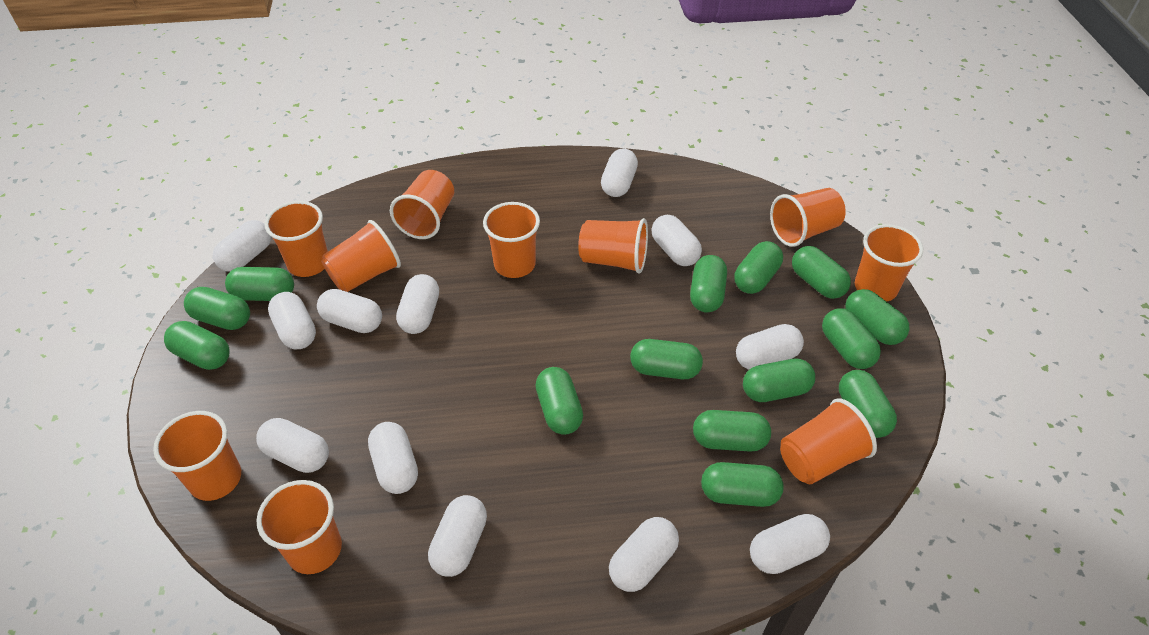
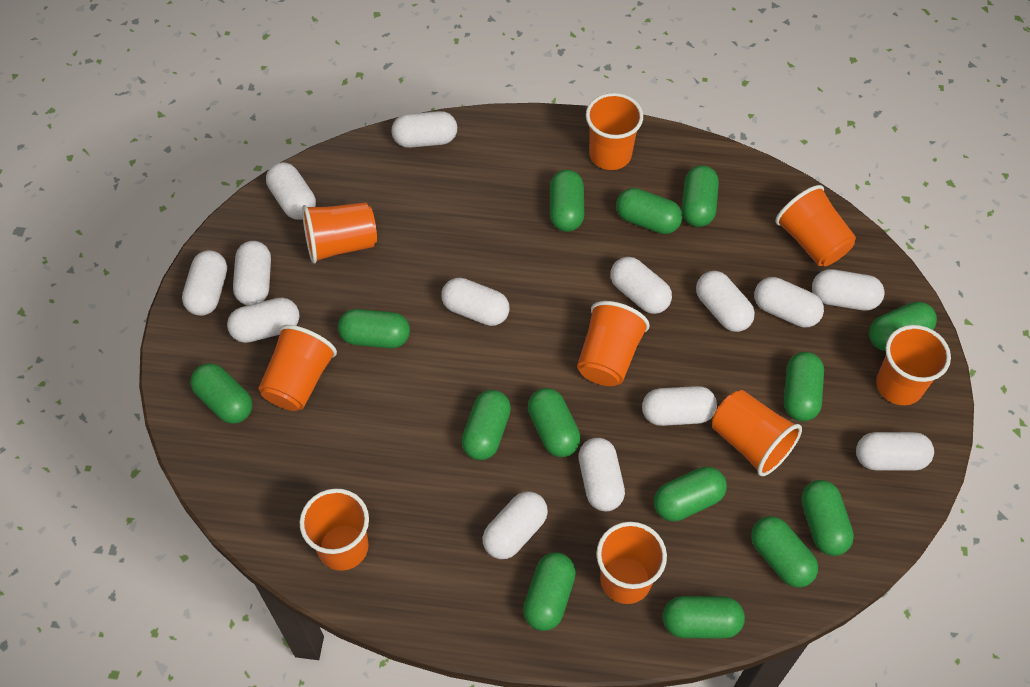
orange cup: 10 -> 9
white capsule: 12 -> 14

